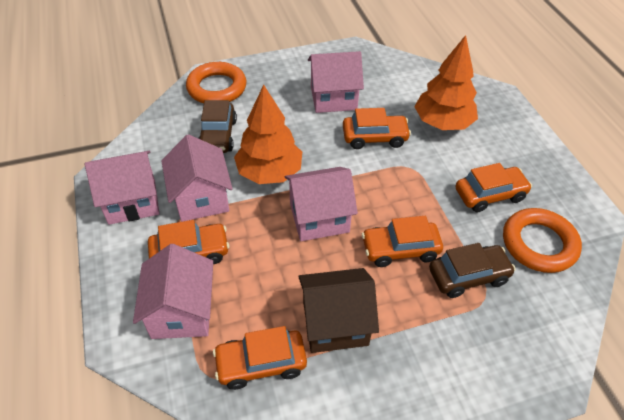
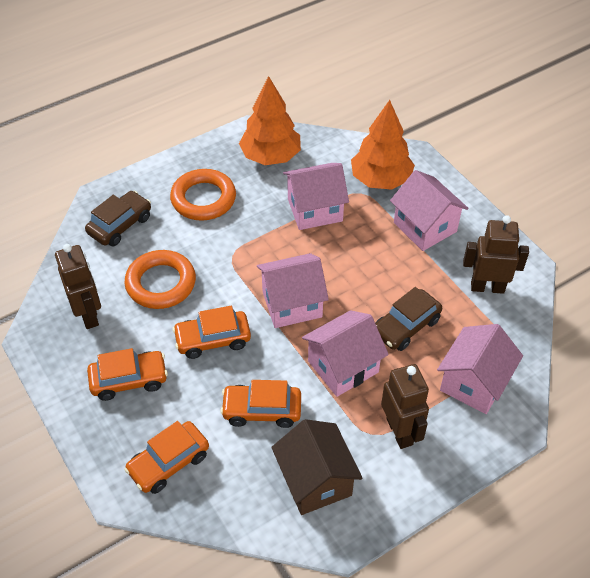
brown robot: 0 -> 3
orange car: 5 -> 4

